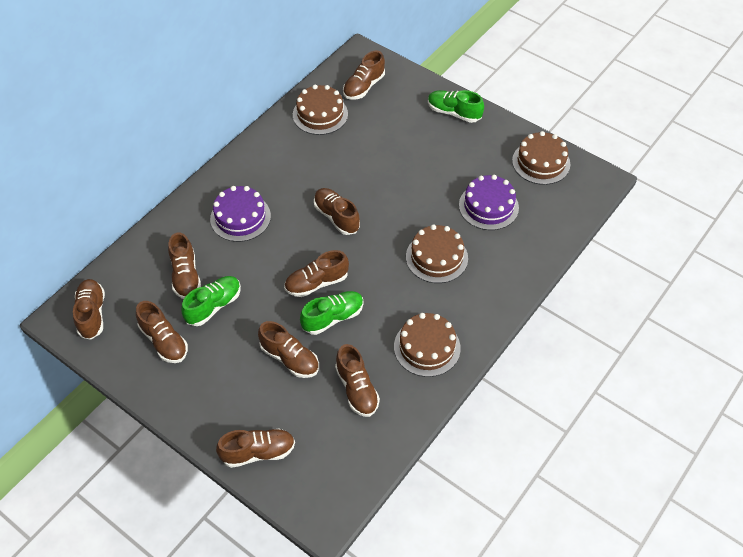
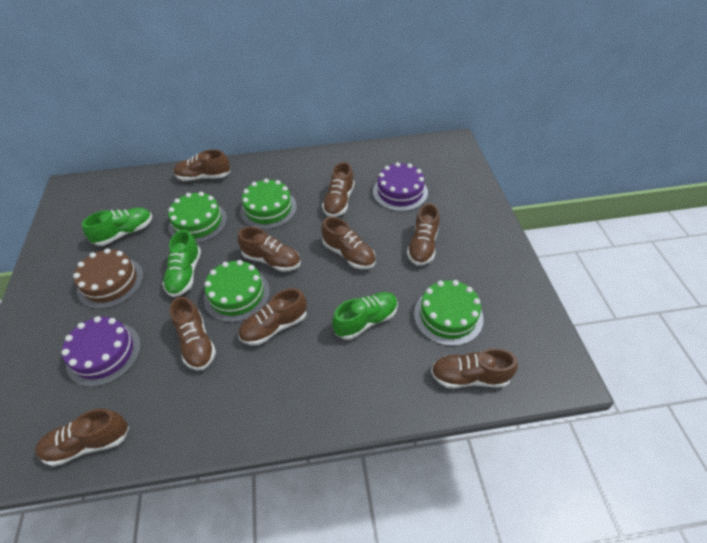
brown cake: 4 -> 1
green cake: 0 -> 4

